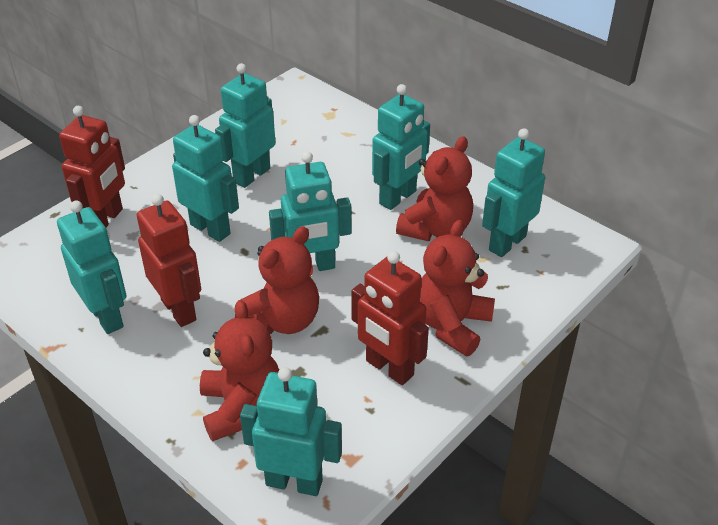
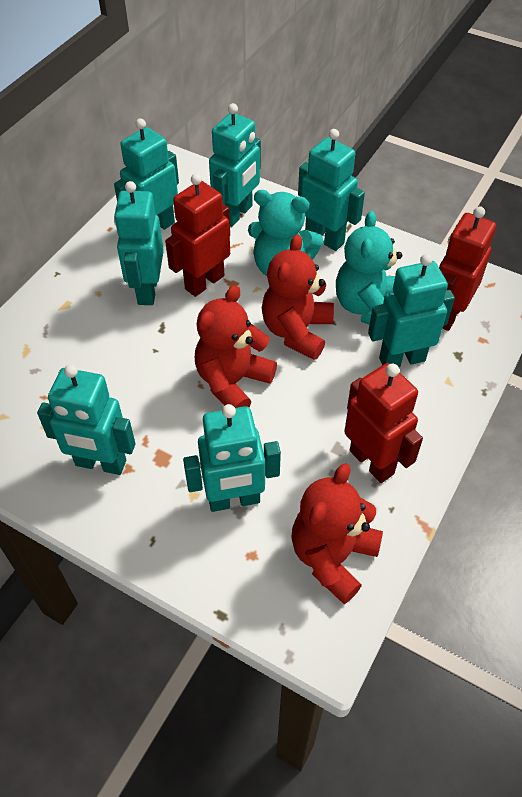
red teddy bear: 4 -> 3
turquoise teddy bear: 0 -> 2

